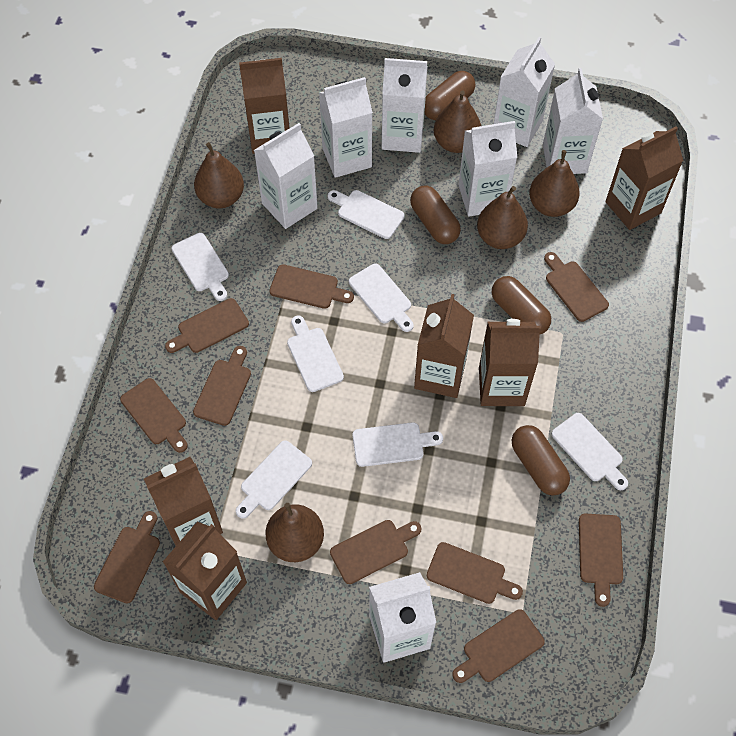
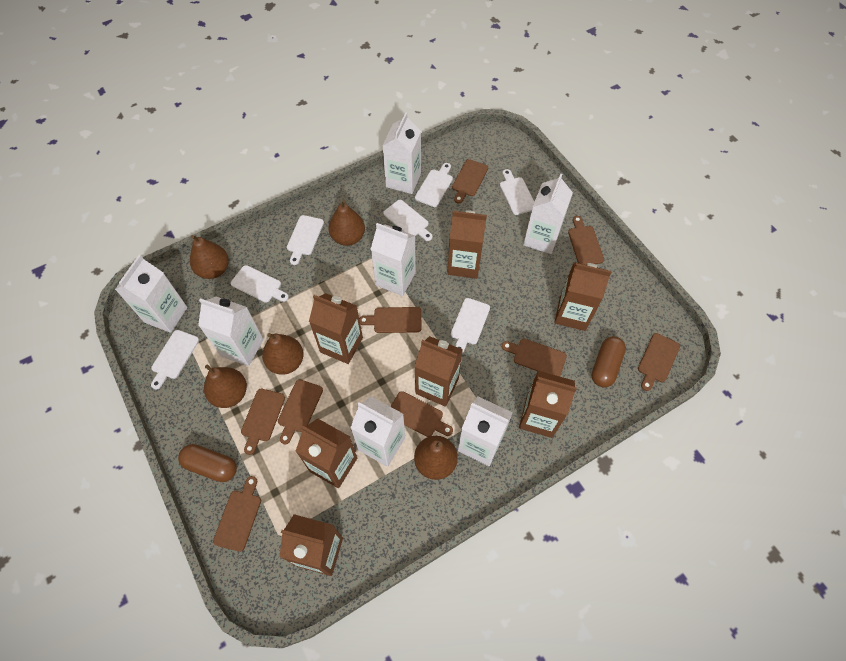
brown capsule: 4 -> 2
brown carton: 6 -> 7
brown cutting board: 10 -> 9

